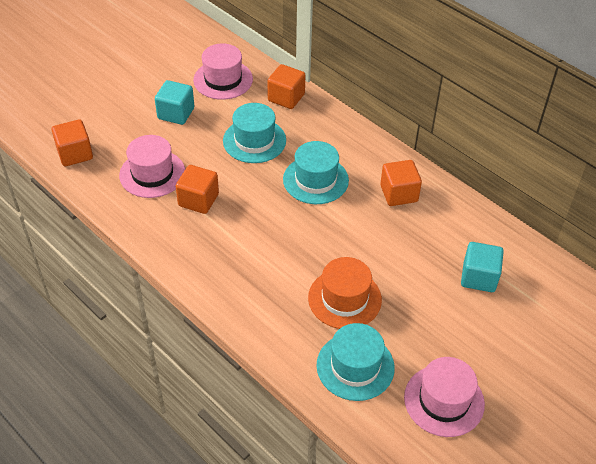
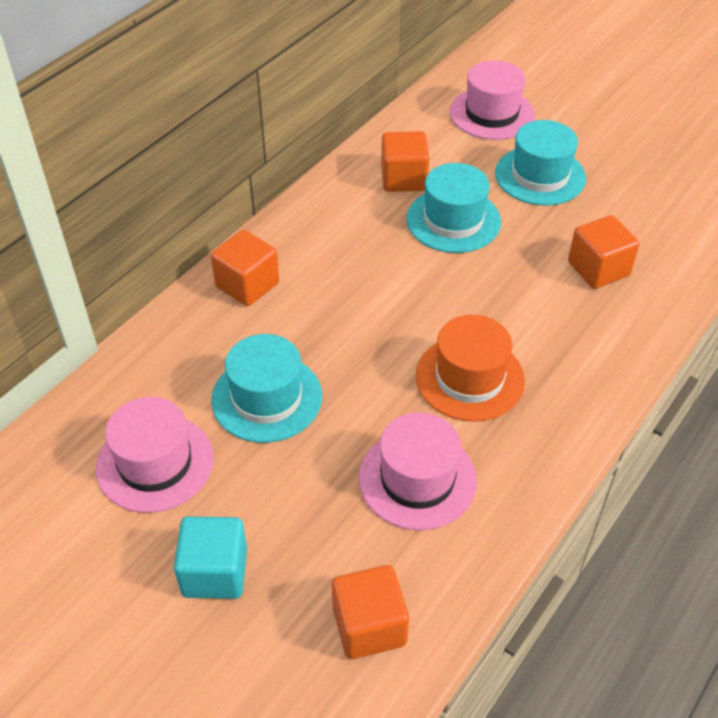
turquoise cube: 2 -> 1

